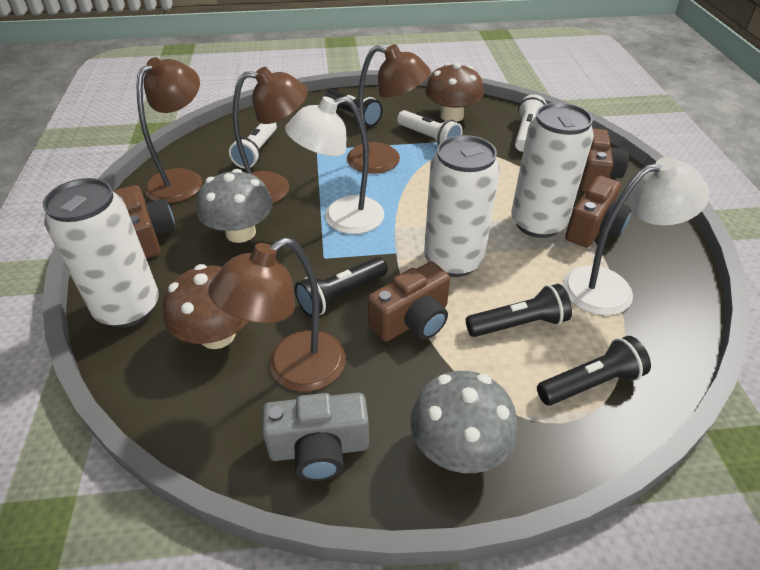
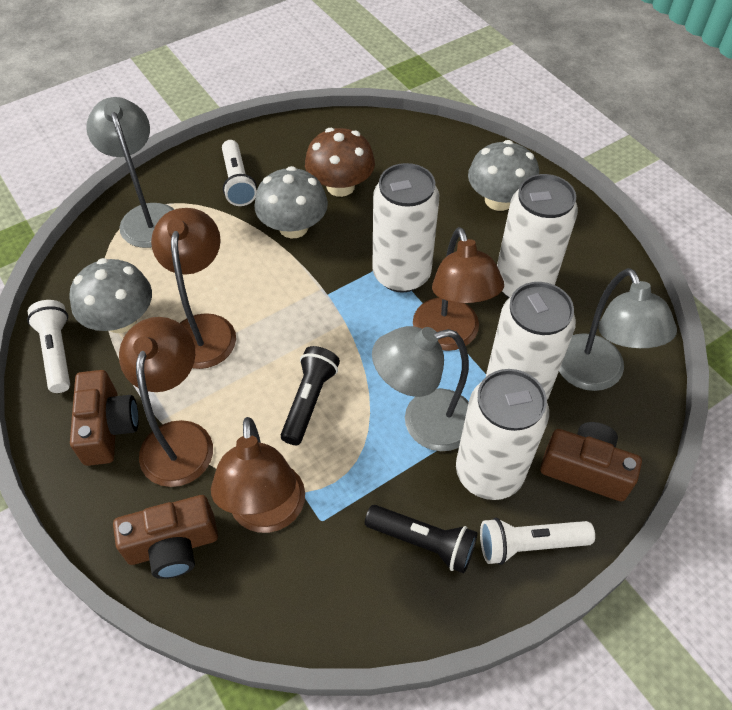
black flashlight: 4 -> 2
brown camera: 4 -> 3
brown mushroom: 2 -> 1
grey camera: 1 -> 0
grey lamp: 0 -> 3
grey mushroom: 2 -> 3
white can: 3 -> 4
white lamp: 2 -> 0

